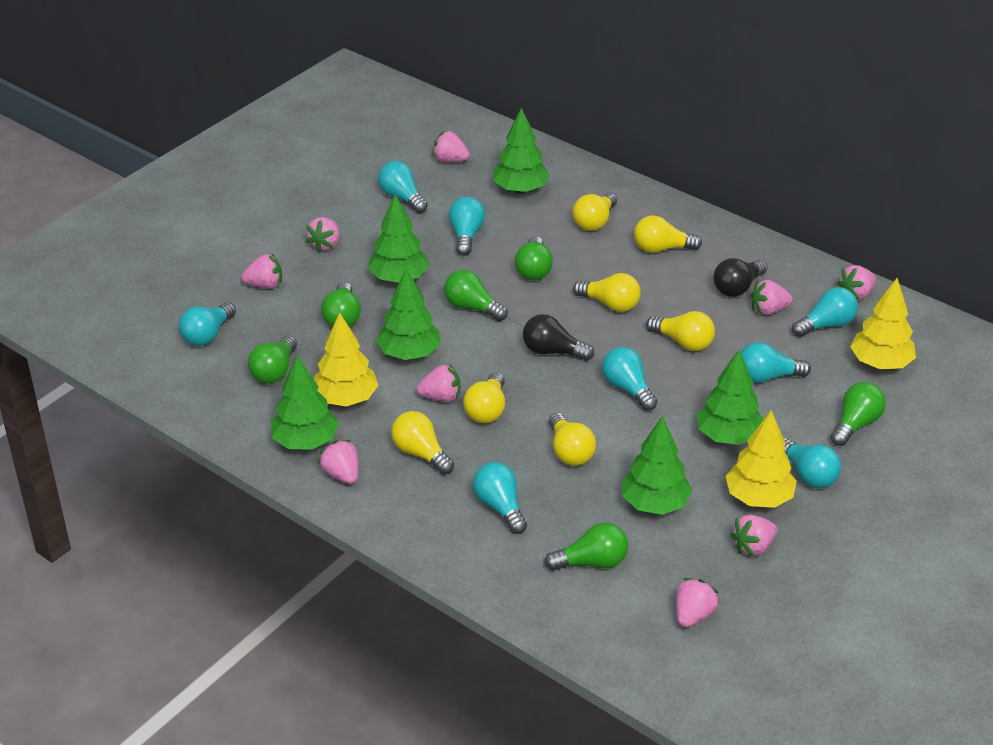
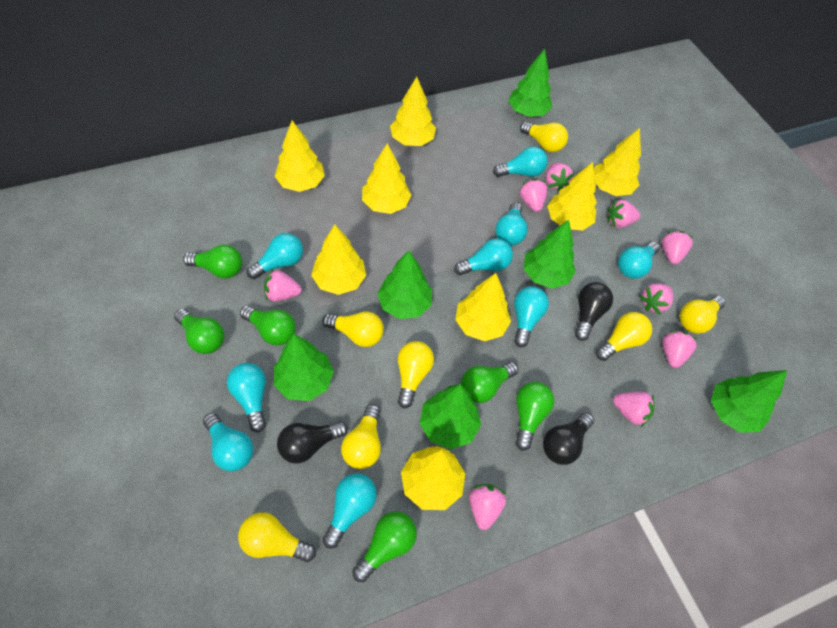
black light bulb: 2 -> 3
turquoise light bulb: 8 -> 9
yellow tree: 3 -> 8

